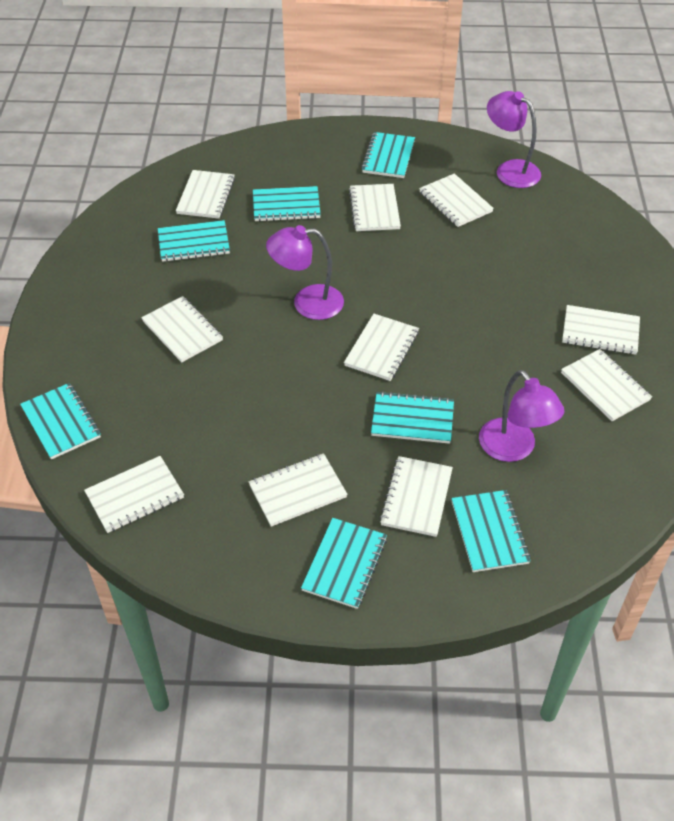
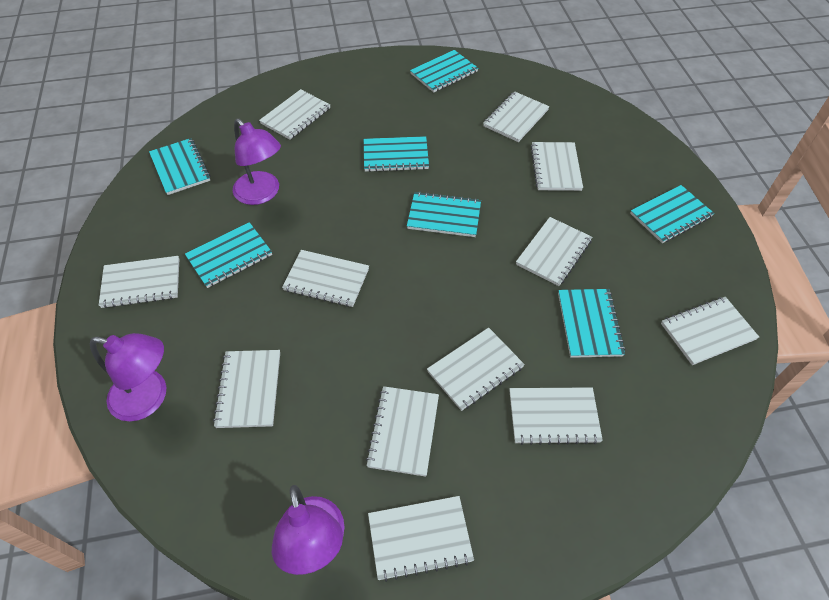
white notebook: 10 -> 12

